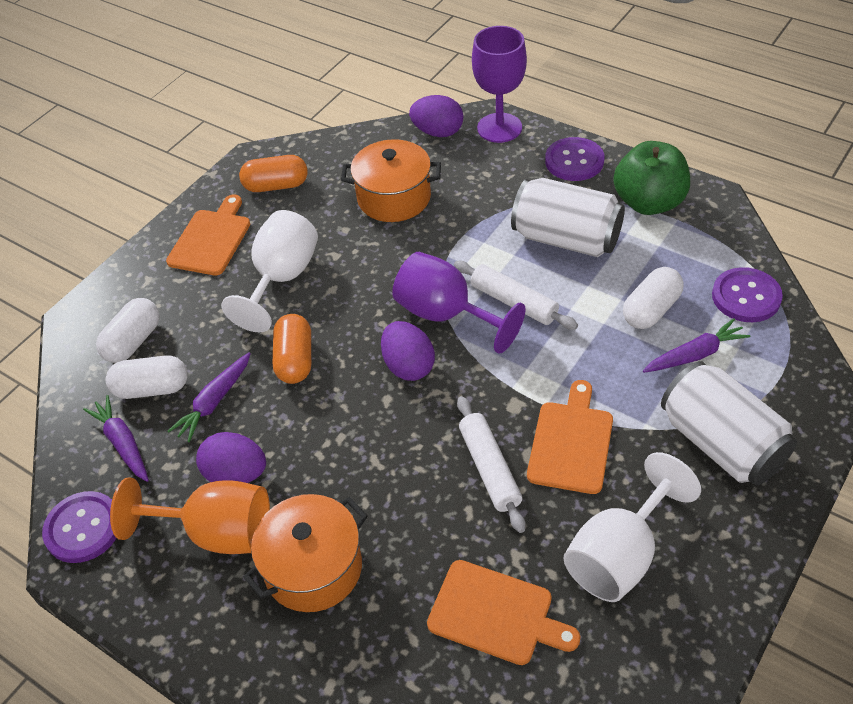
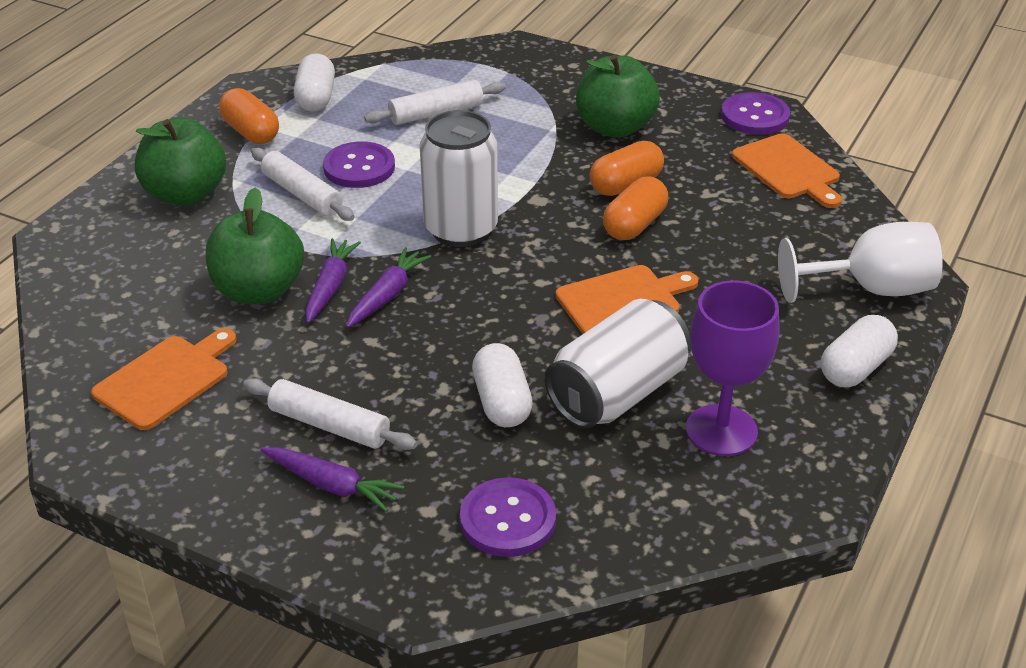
green apple: 1 -> 3
orange capsule: 2 -> 3
orange goblet: 1 -> 0
orange pot: 2 -> 0
purple egg: 3 -> 0
purple goblet: 2 -> 1
white goblet: 2 -> 1
white rolling pin: 2 -> 3

